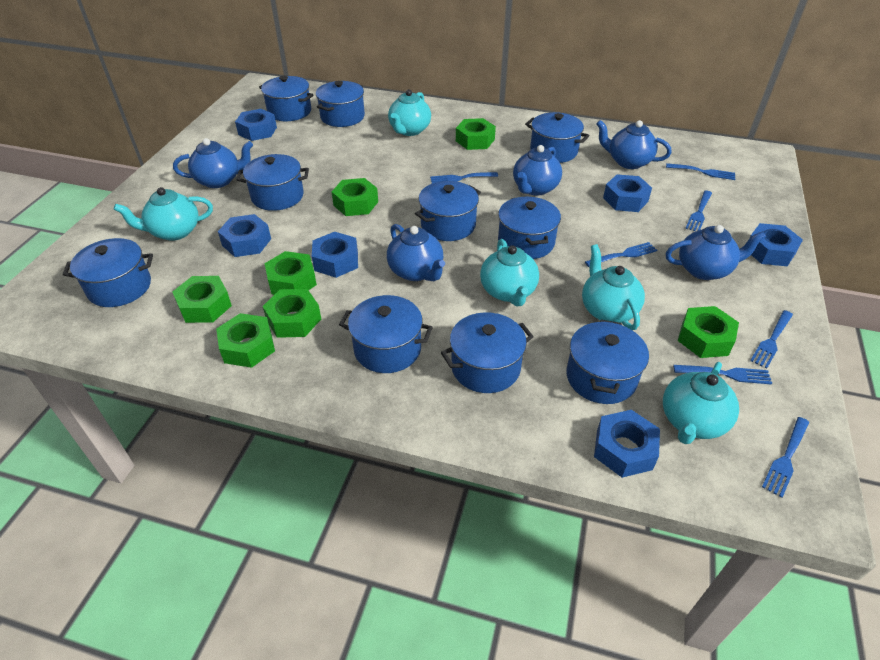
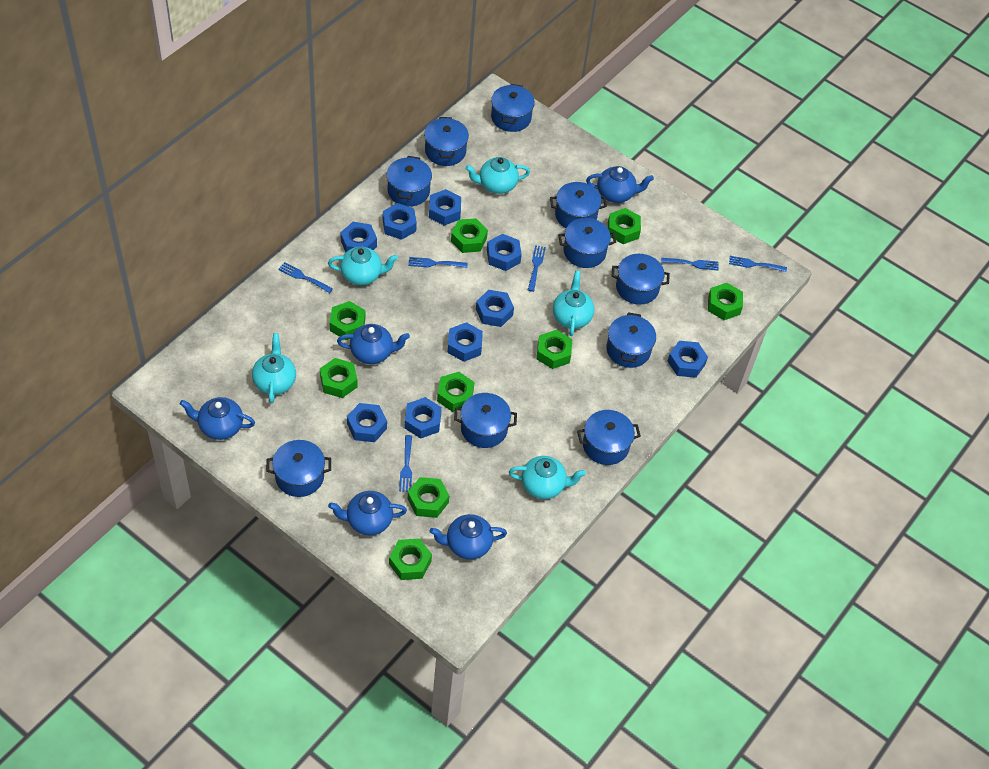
blue fork: 7 -> 6
blue nut: 6 -> 9
green nut: 7 -> 9

